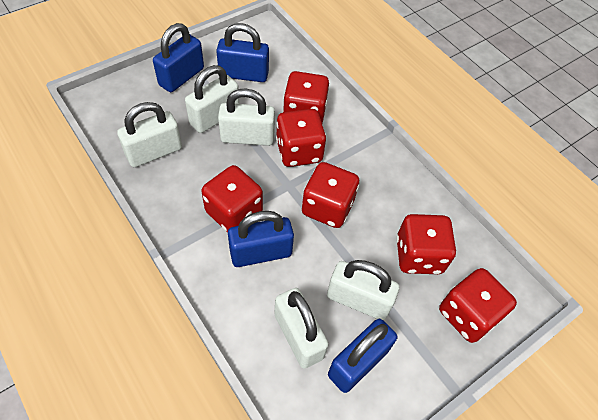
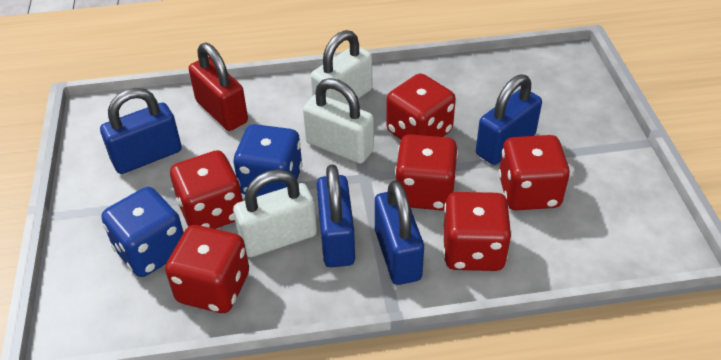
blue dice: 0 -> 2
red padlock: 0 -> 1
white padlock: 5 -> 3

